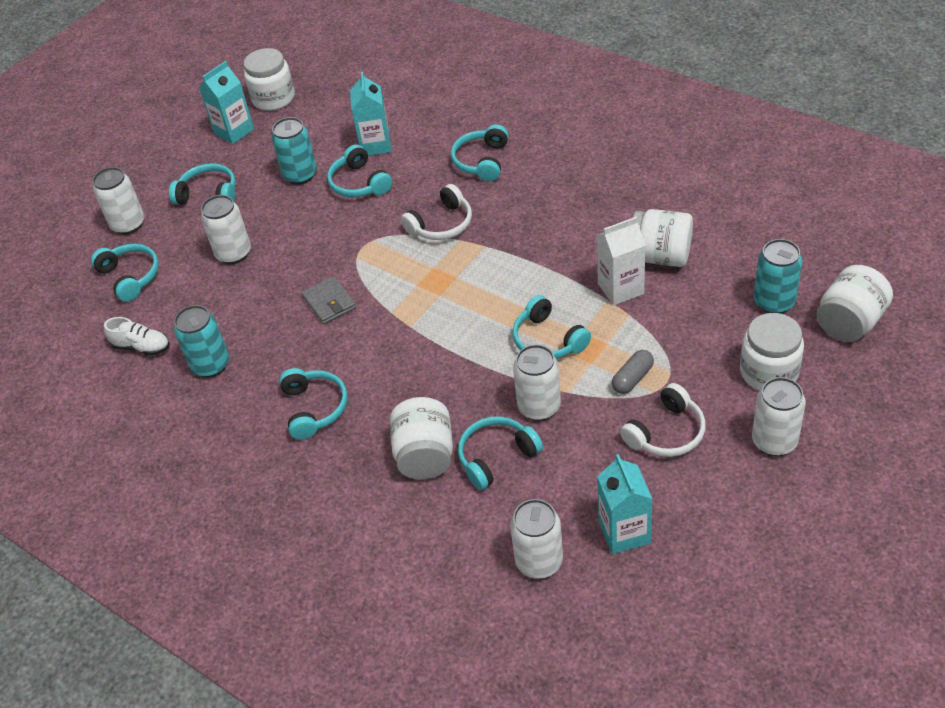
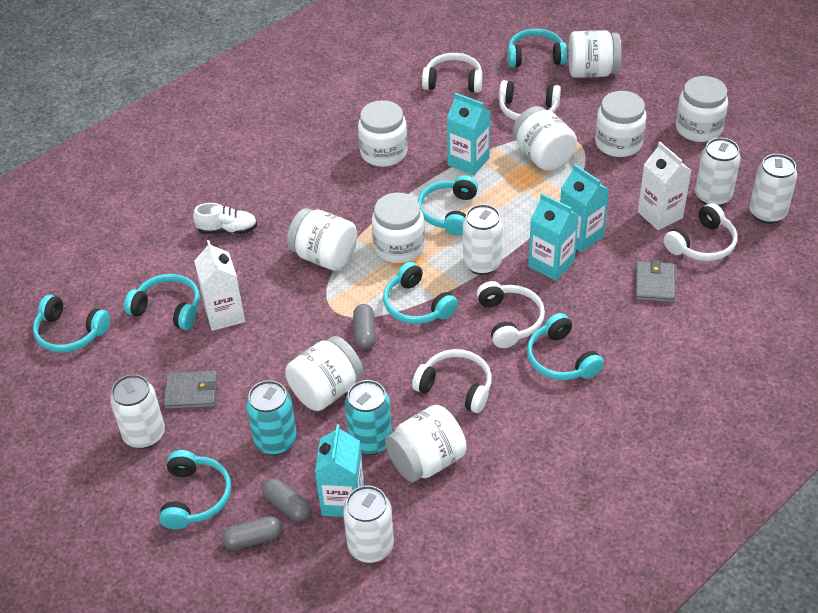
grey capsule: 1 -> 3
grey wallet: 1 -> 2
turquoise can: 3 -> 2
turquoise carton: 3 -> 4
white carton: 1 -> 2
white headphones: 2 -> 5
white jar: 5 -> 9

